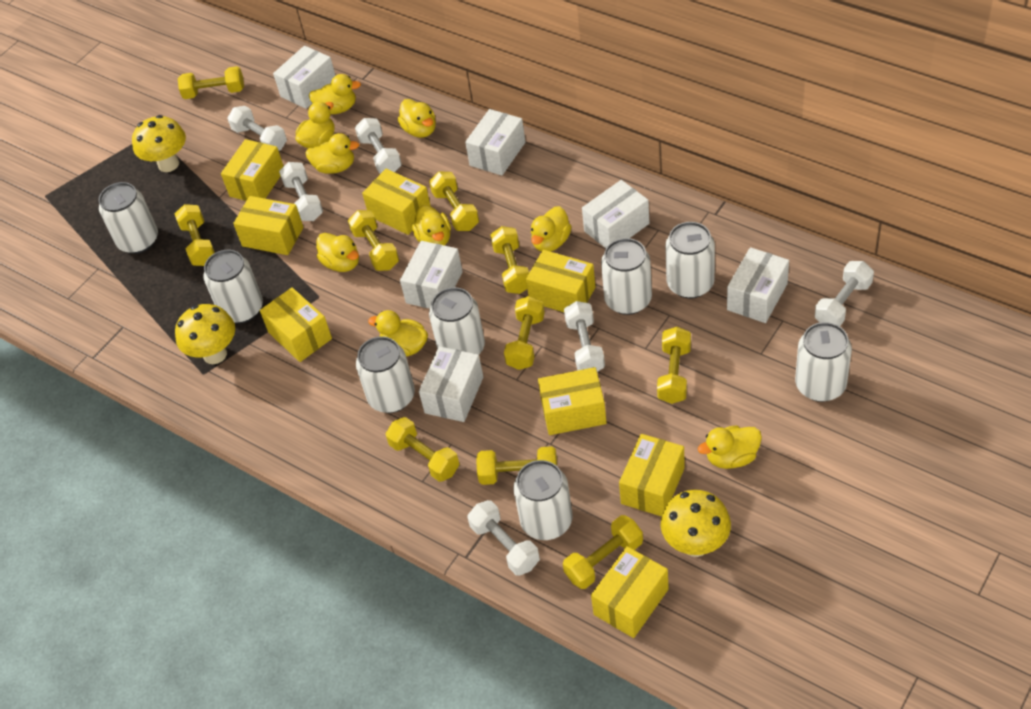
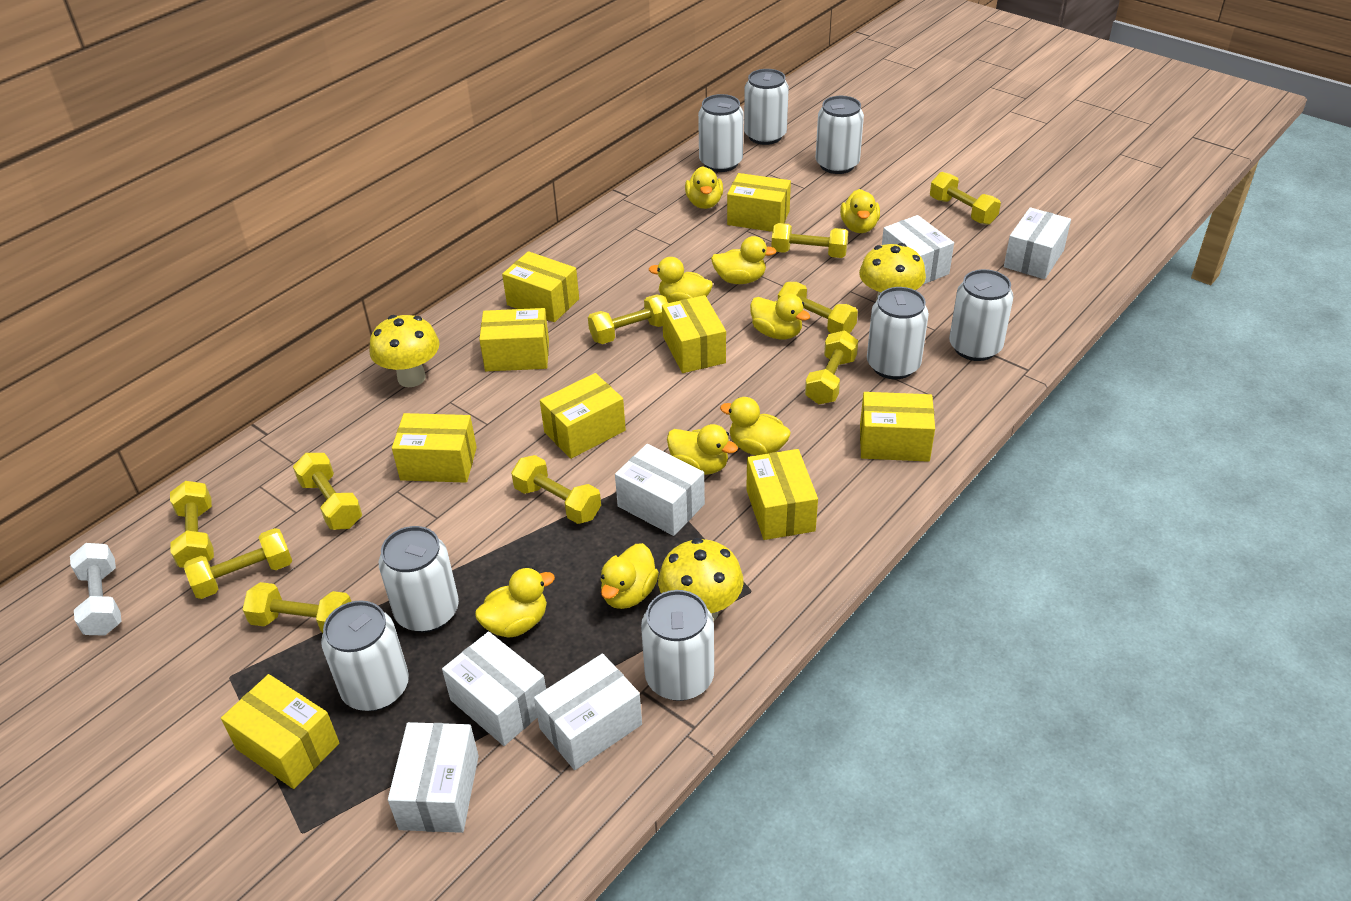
white dumbbell: 6 -> 1
yellow box: 8 -> 9

